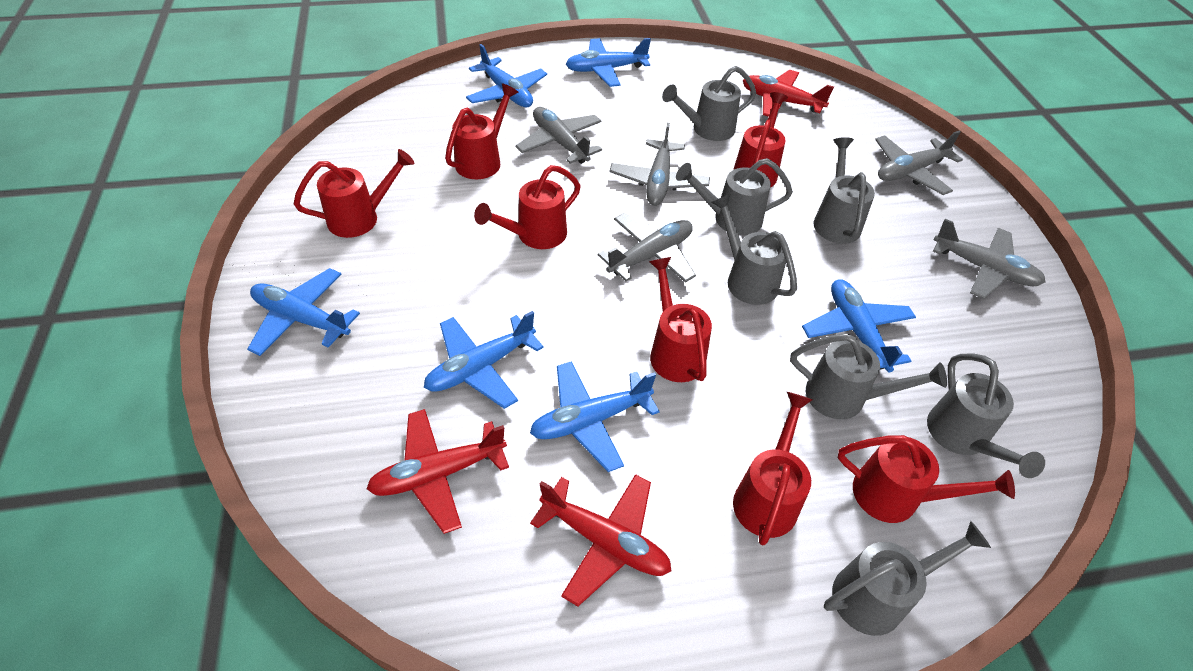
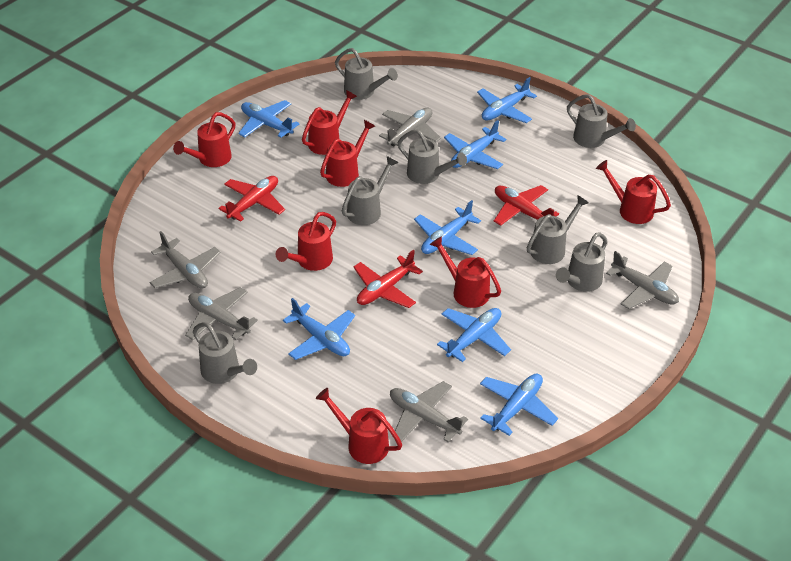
blue plane: 6 -> 7

